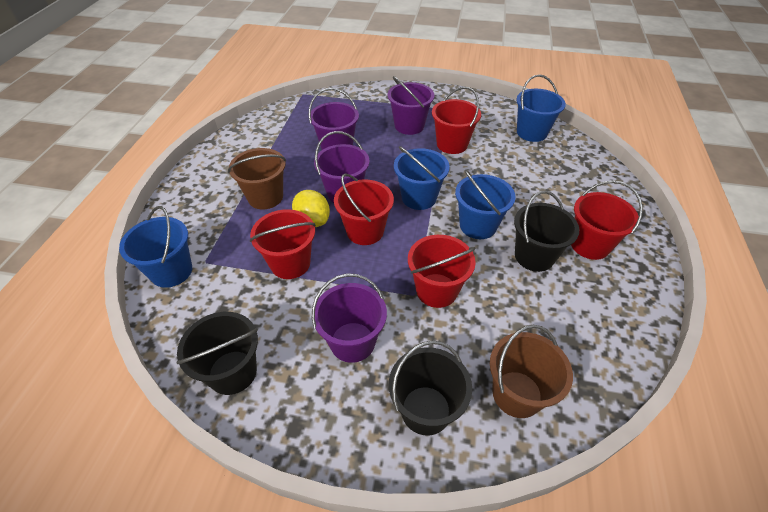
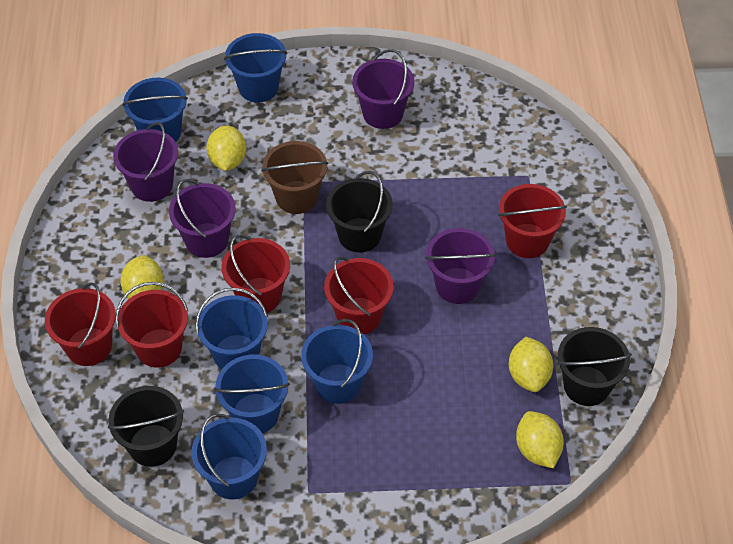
blue bucket: 4 -> 6
brown bucket: 2 -> 1
yellow lemon: 1 -> 4

